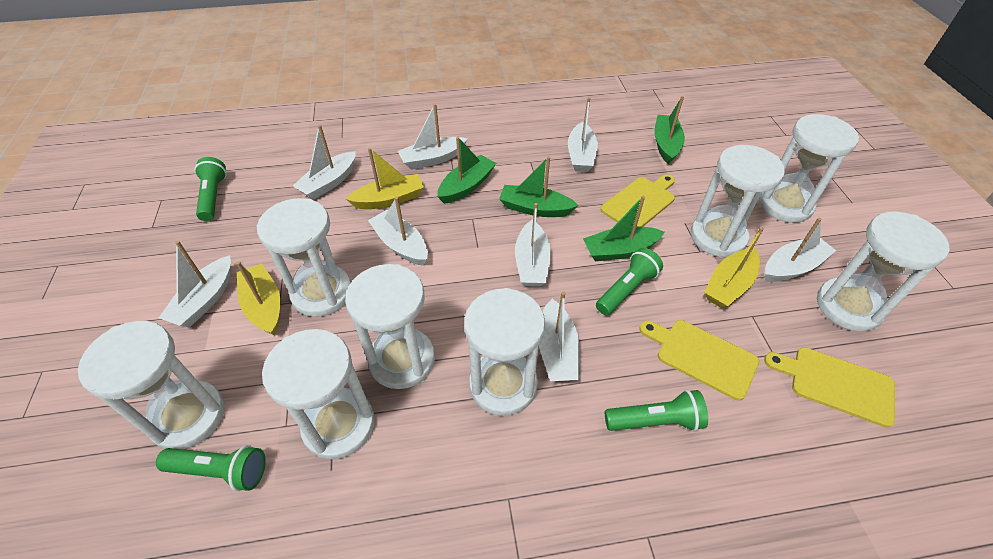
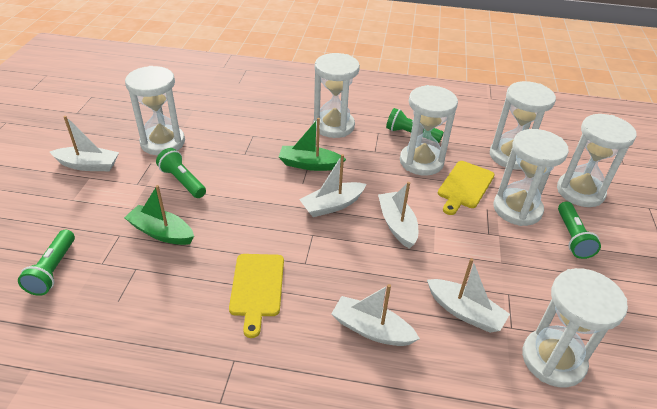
green boat: 4 -> 2
white boat: 8 -> 5
white hourglass: 8 -> 7
yellow boat: 3 -> 0
yellow cutting board: 3 -> 2

